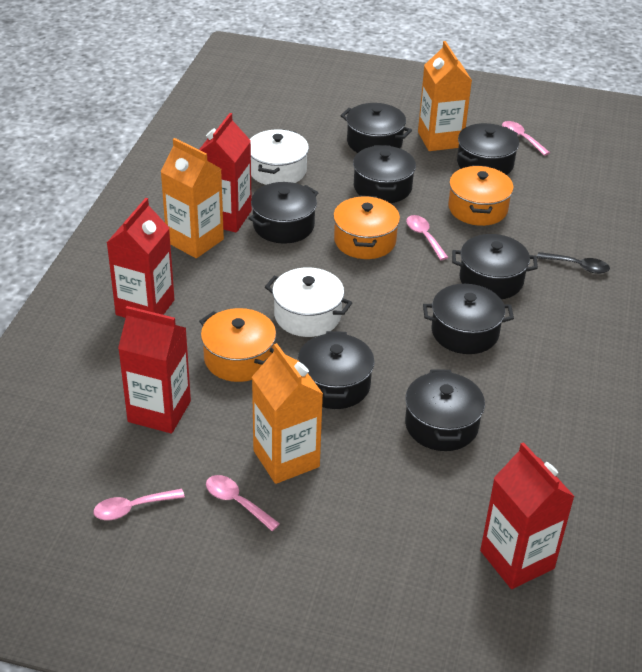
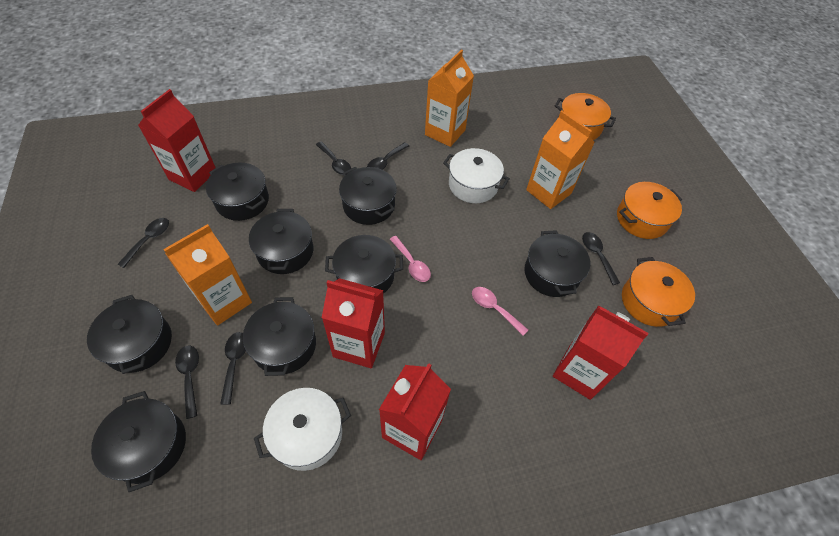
black spoon: 1 -> 6
pink spoon: 4 -> 2

